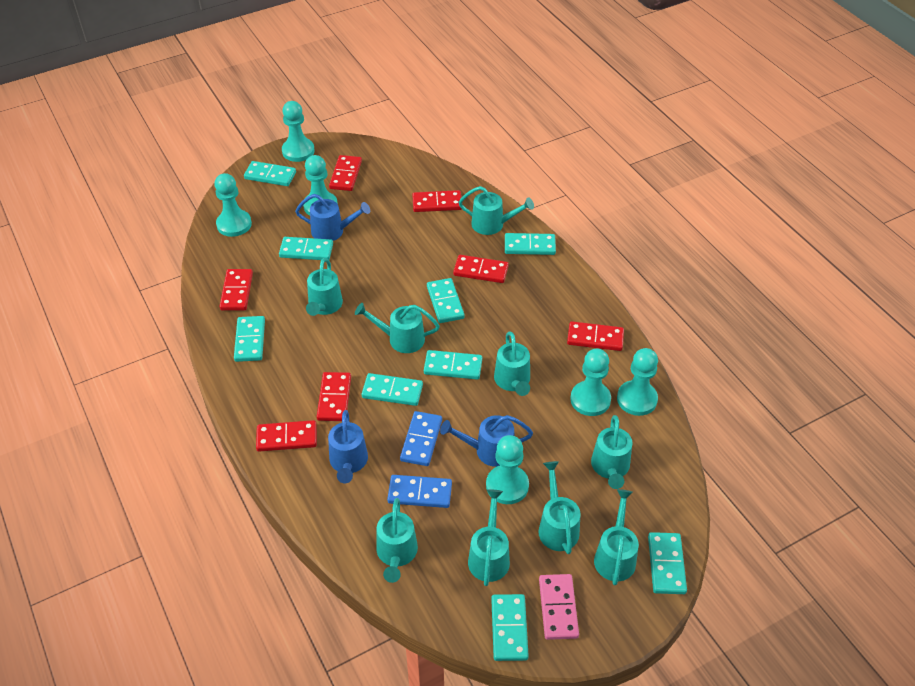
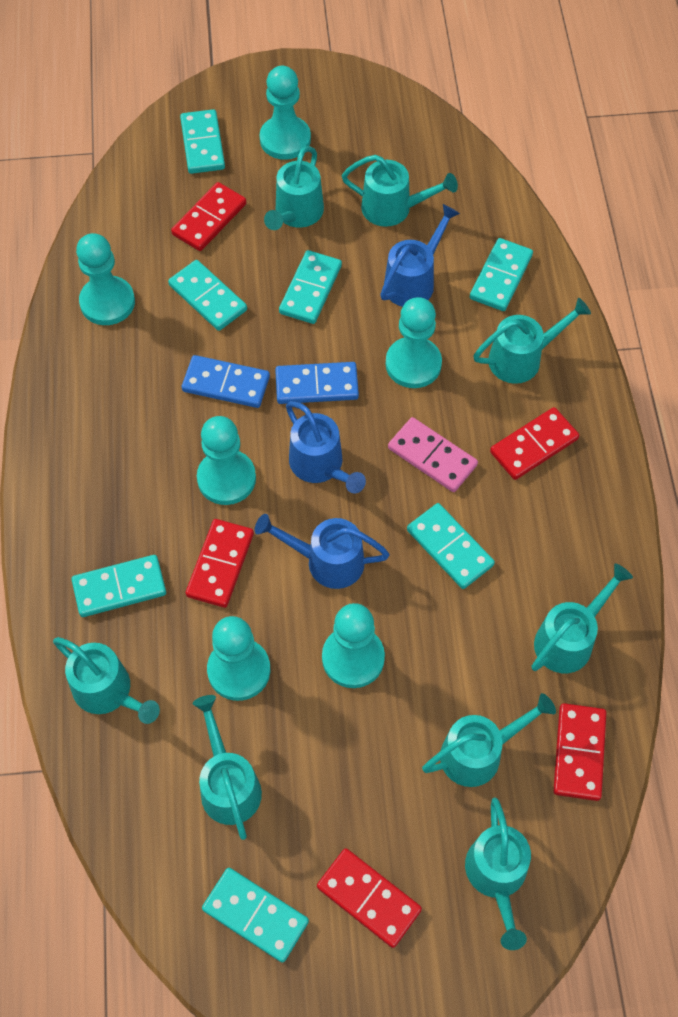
red domino: 7 -> 5
turquoise domino: 9 -> 7
turquoise watering can: 9 -> 8

